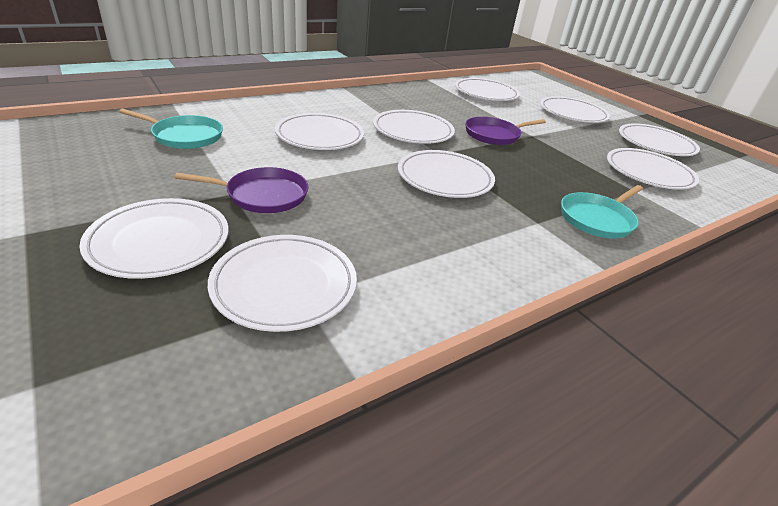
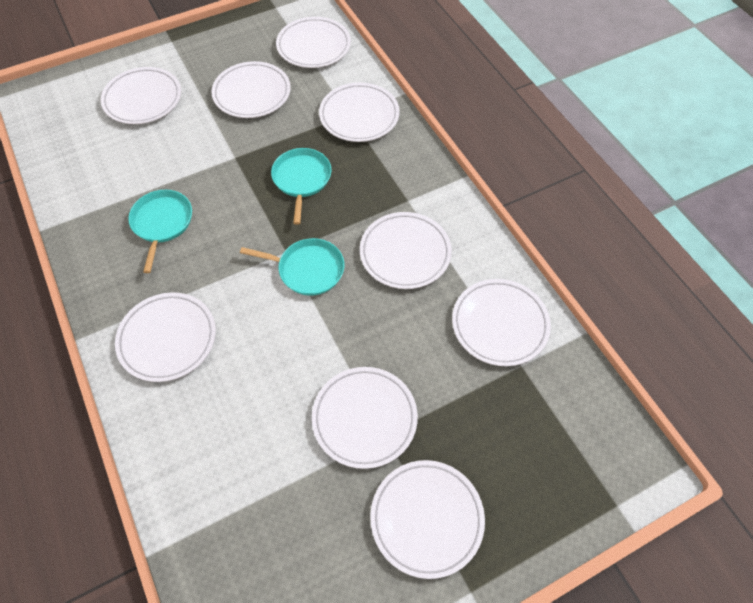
purple pan: 2 -> 0
turquoise pan: 2 -> 3

